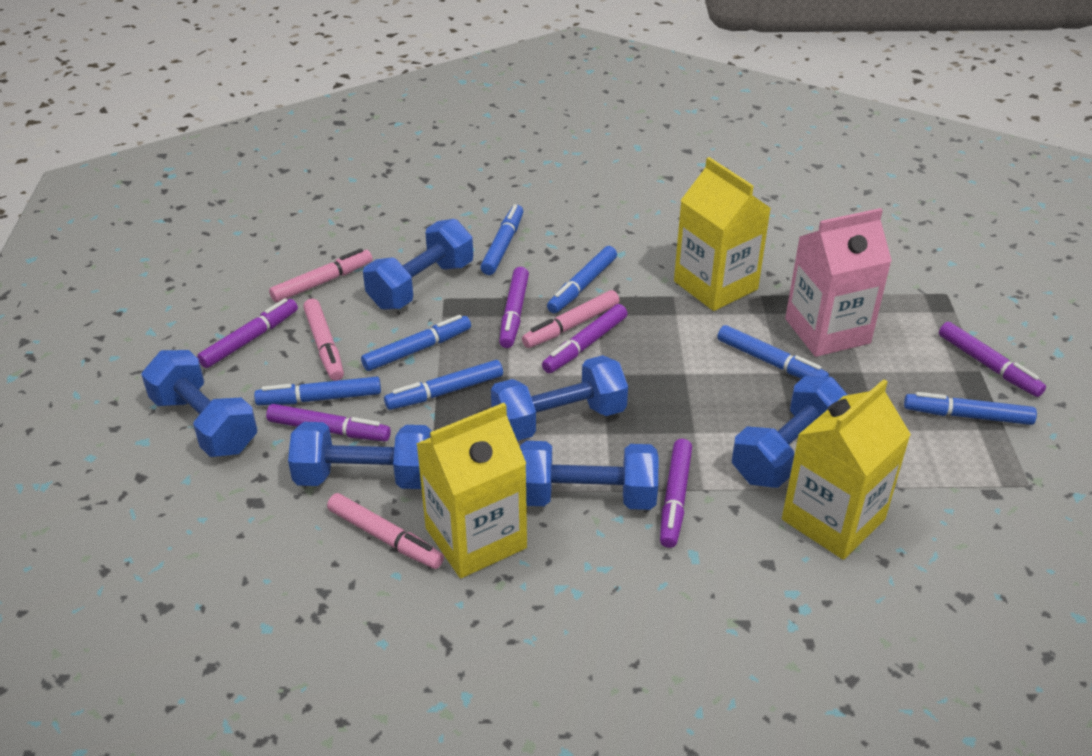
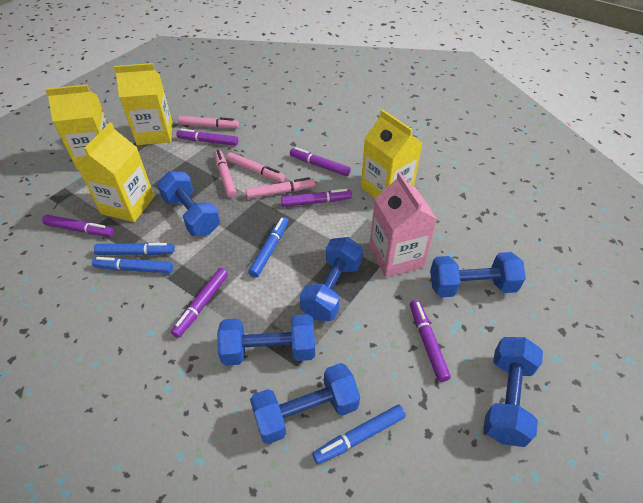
blue marker: 7 -> 4
yellow carton: 3 -> 4

